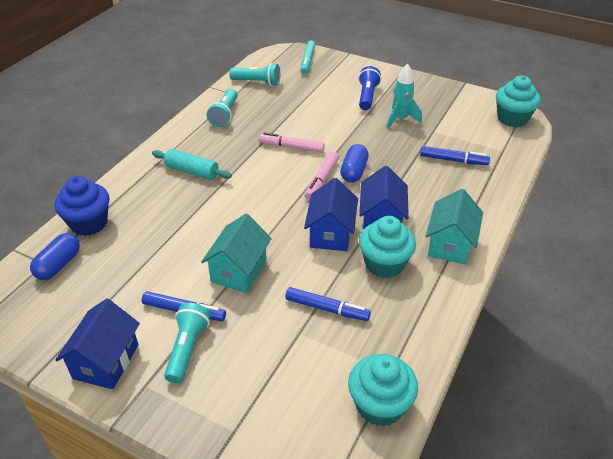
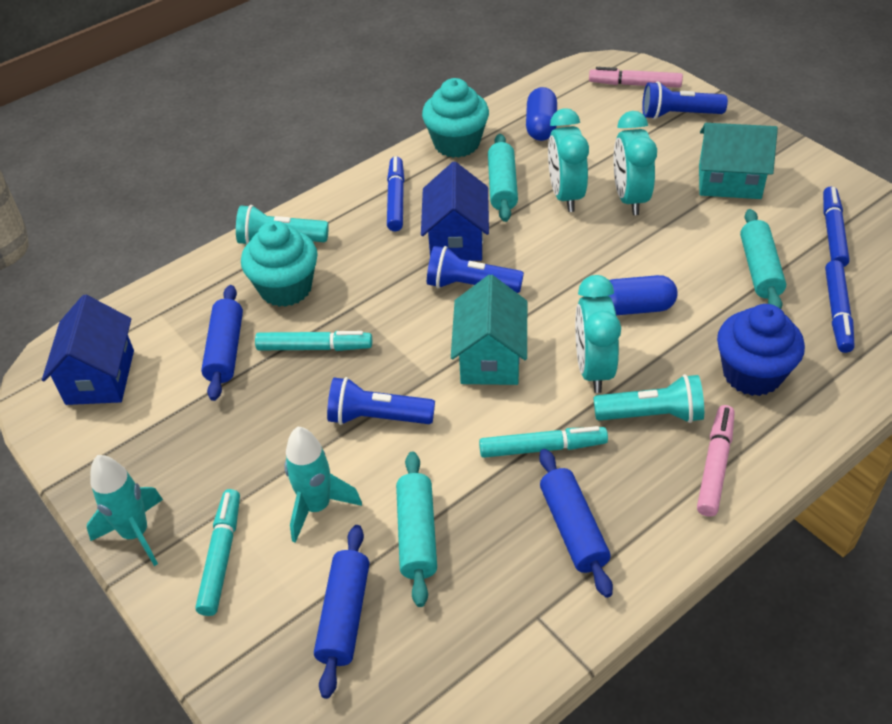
blue flashlight: 1 -> 3
blue house: 3 -> 2
blue rolling pin: 0 -> 3
turquoise clock: 0 -> 3
turquoise cupcake: 3 -> 2
turquoise flashlight: 3 -> 2
turquoise marker: 1 -> 3
turquoise rocket: 1 -> 2
turquoise rolling pin: 1 -> 3

